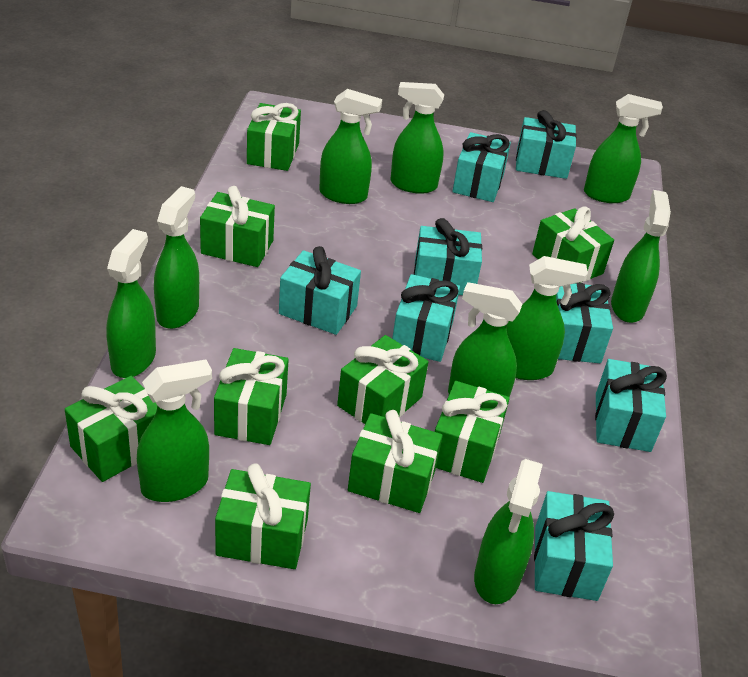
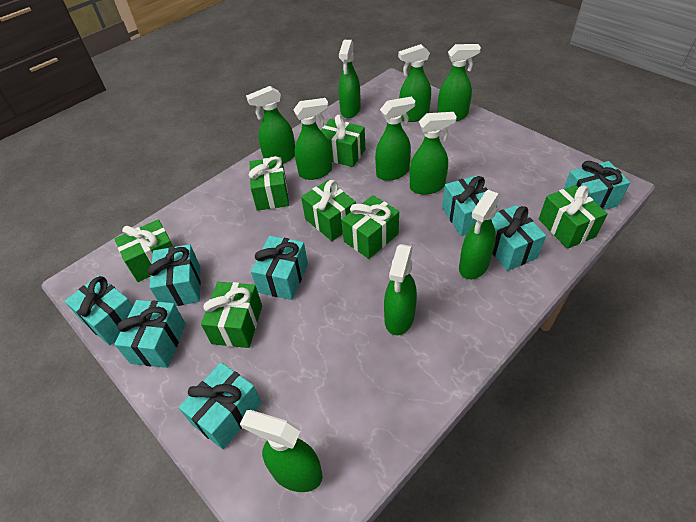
green gift: 9 -> 7

